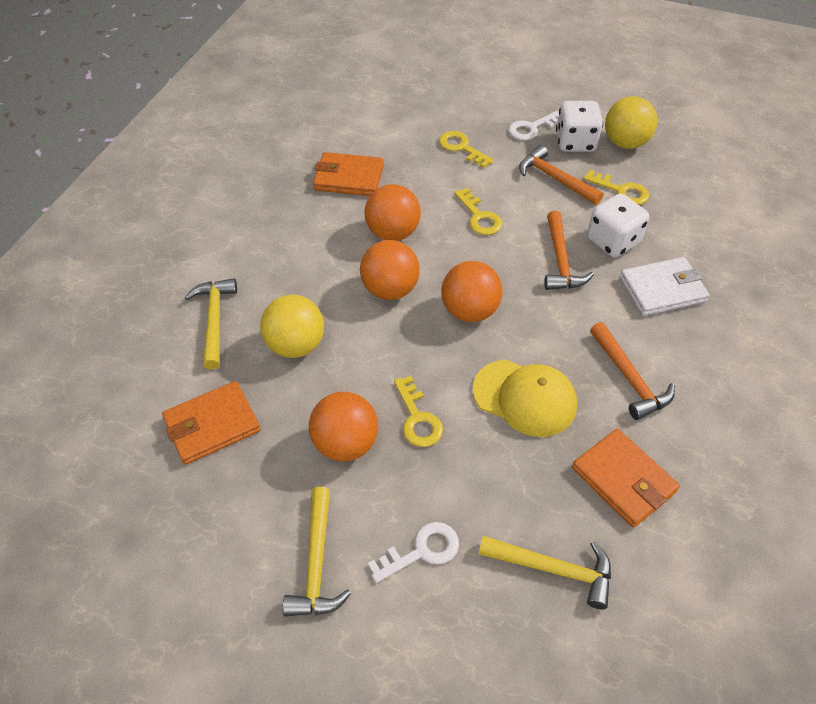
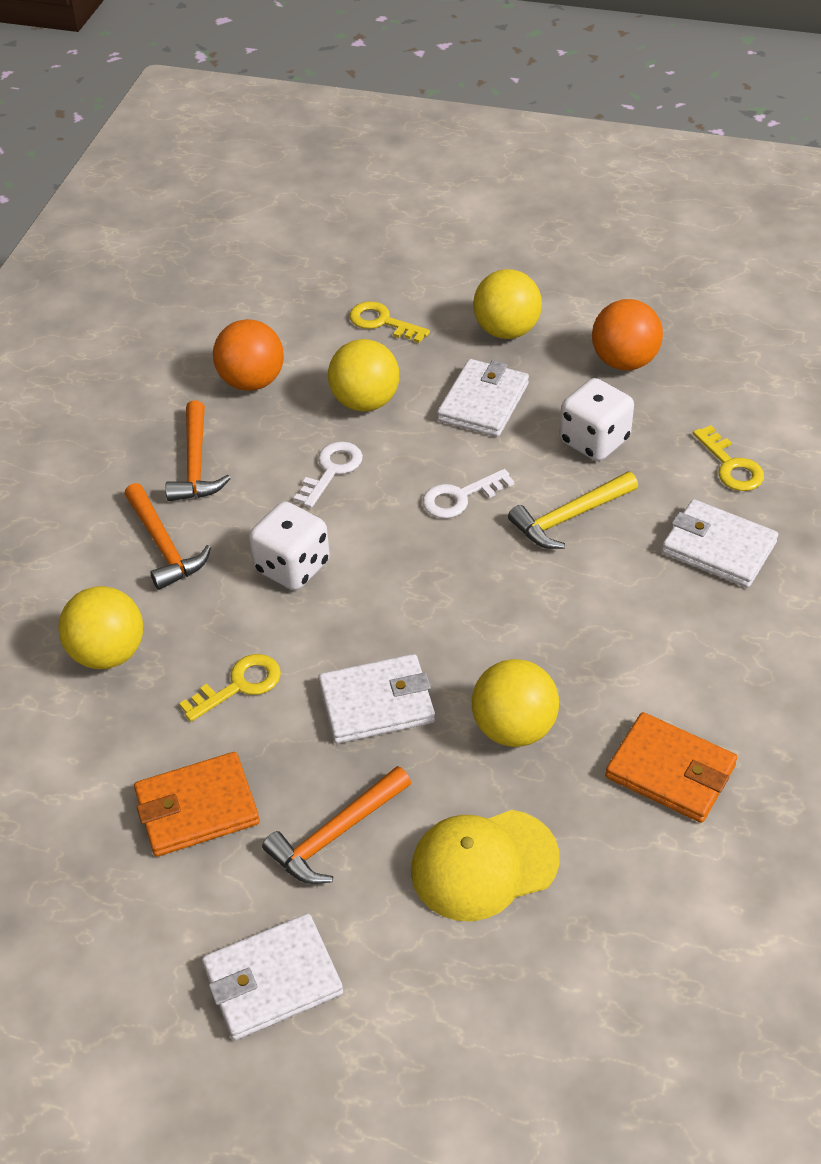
orange ball: 4 -> 2
orange wallet: 3 -> 2
white wallet: 1 -> 4
yellow ball: 2 -> 4
yellow hammer: 3 -> 1
yellow key: 4 -> 3

